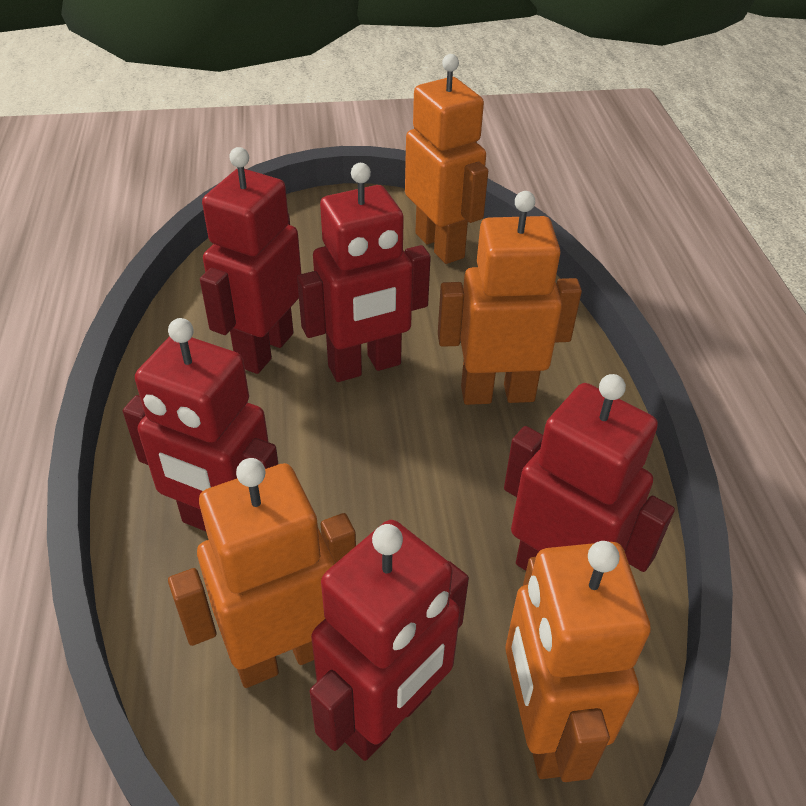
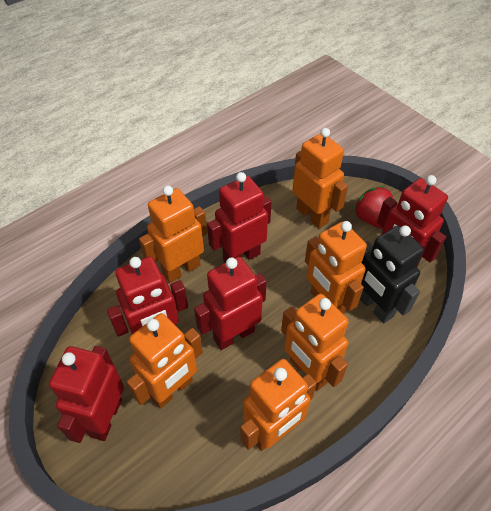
black robot: 0 -> 1
orange robot: 4 -> 6
red strawberry: 0 -> 1

